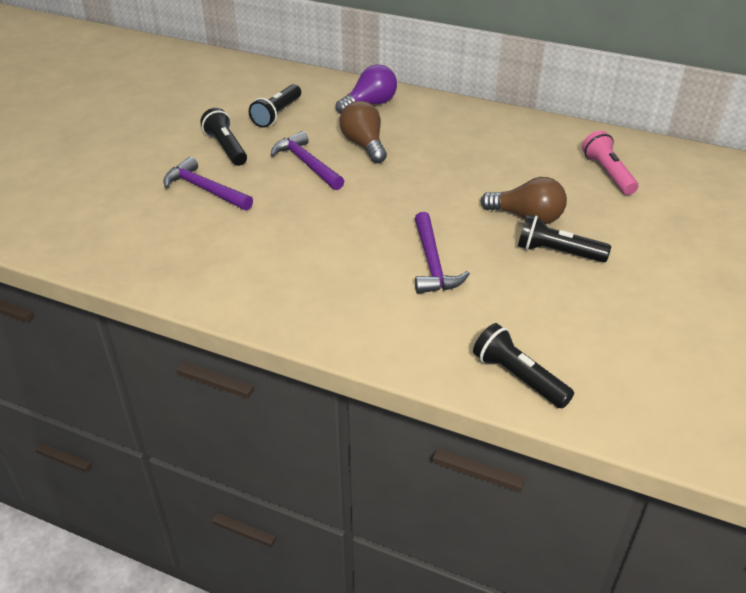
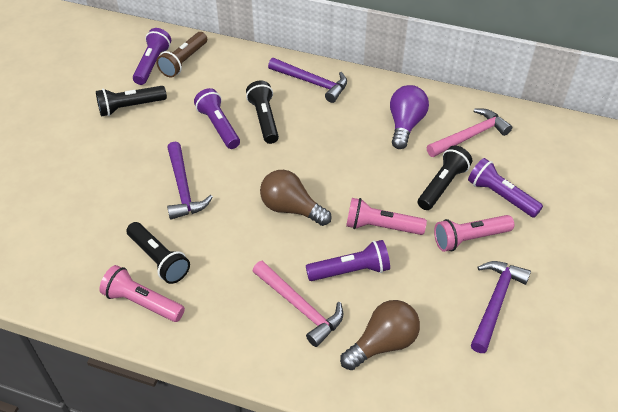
brown flashlight: 0 -> 1
pink flashlight: 1 -> 3
pink hammer: 0 -> 2
purple flashlight: 0 -> 4

